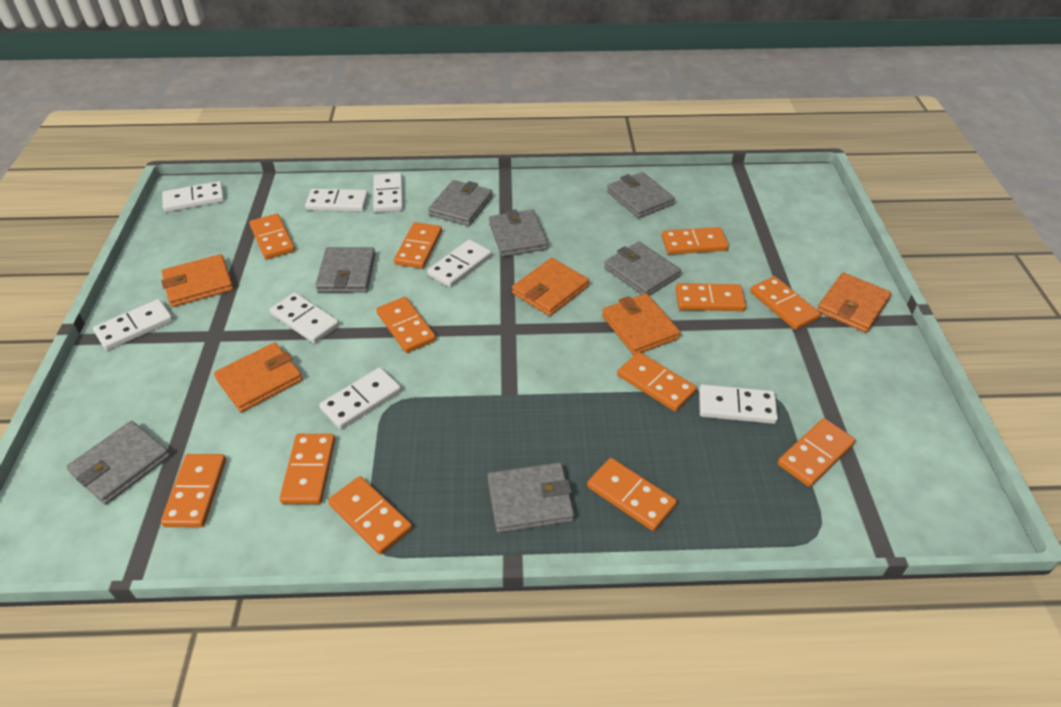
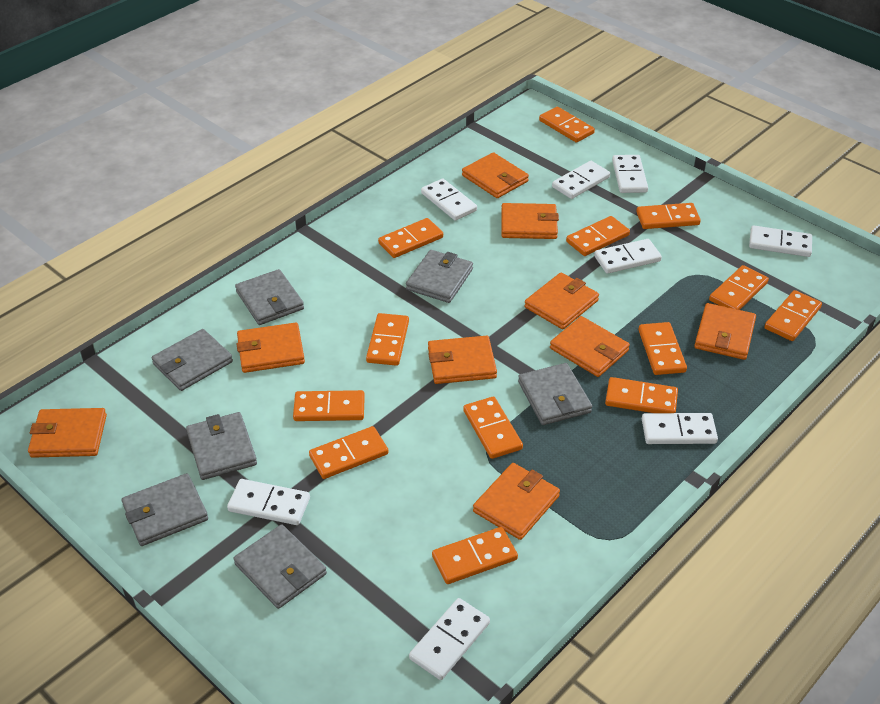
orange domino: 12 -> 13
orange wallet: 5 -> 9

